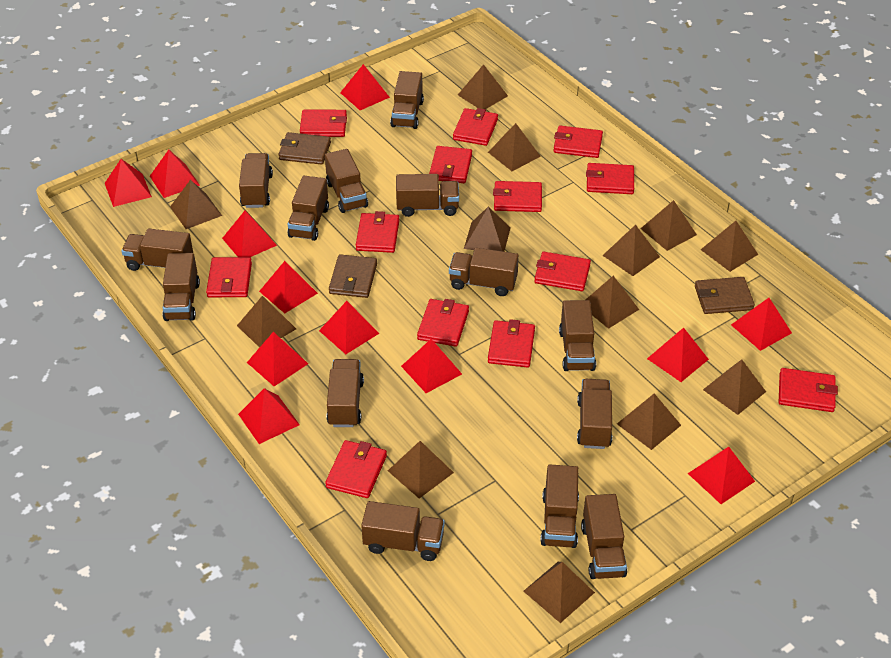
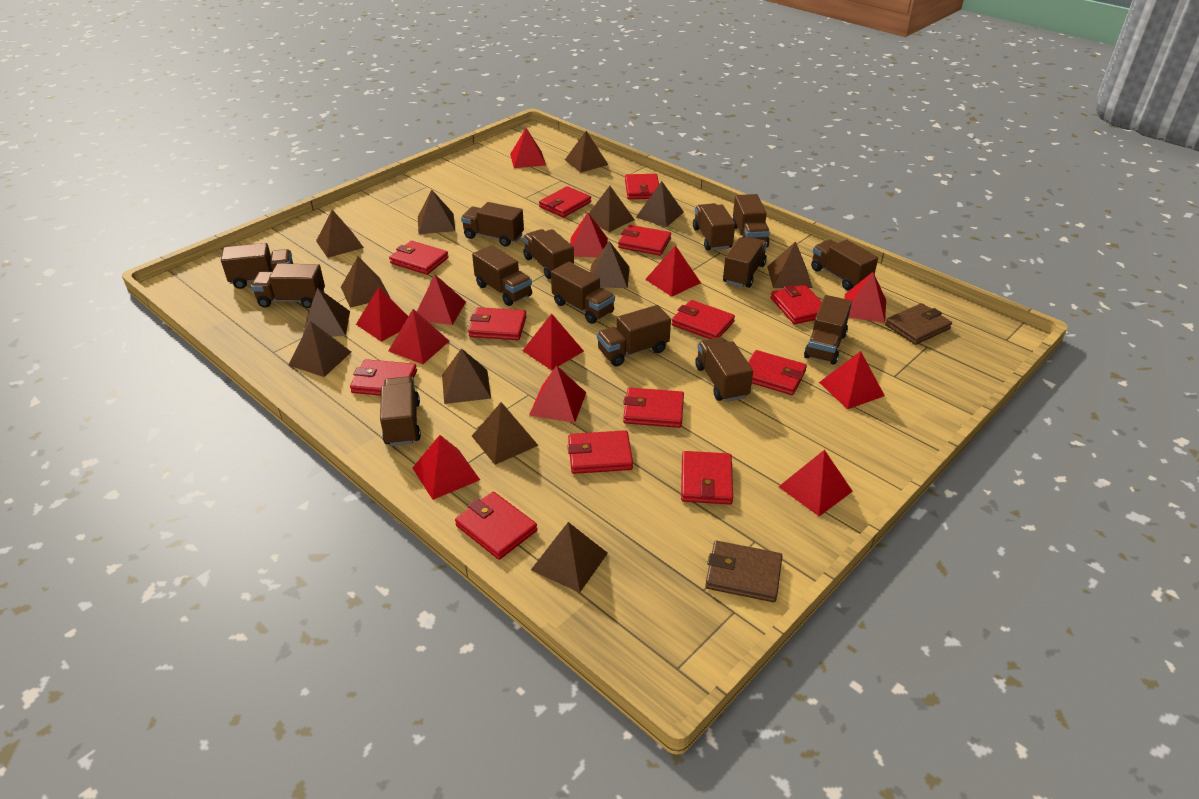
brown wallet: 3 -> 2

